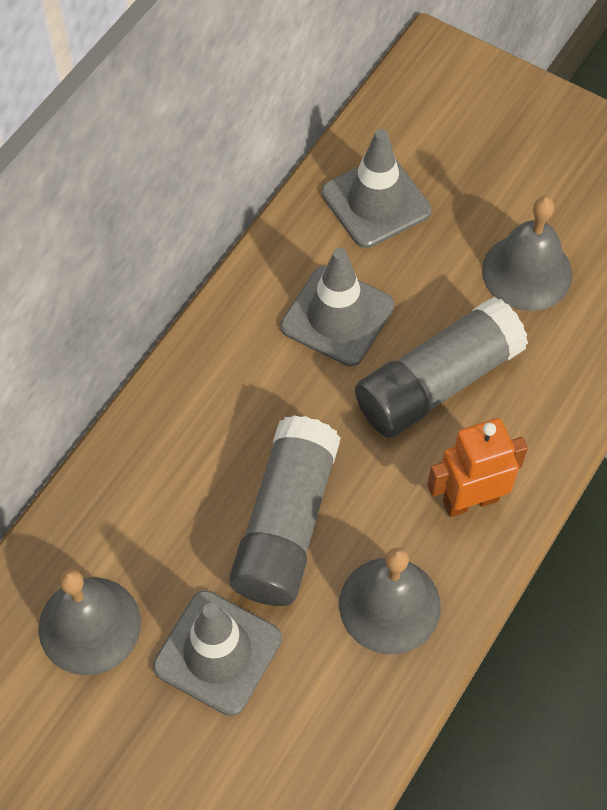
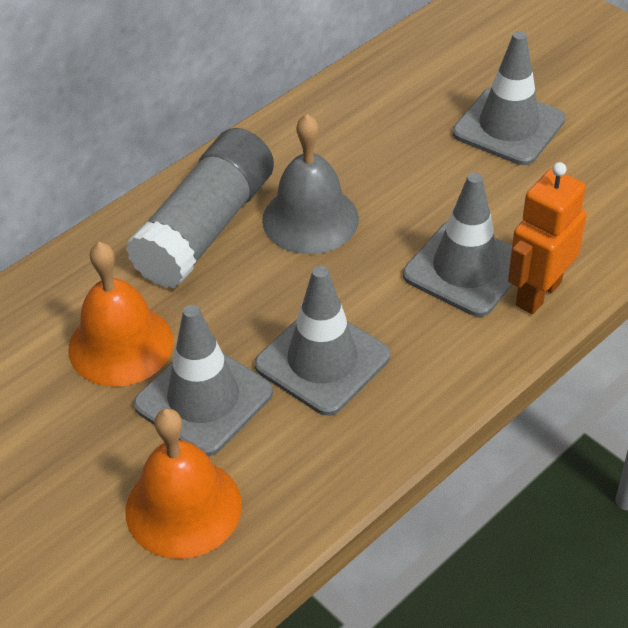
grey bell: 3 -> 1
grey glue stick: 2 -> 1
grey traffic cone: 3 -> 4
orange bell: 0 -> 2

